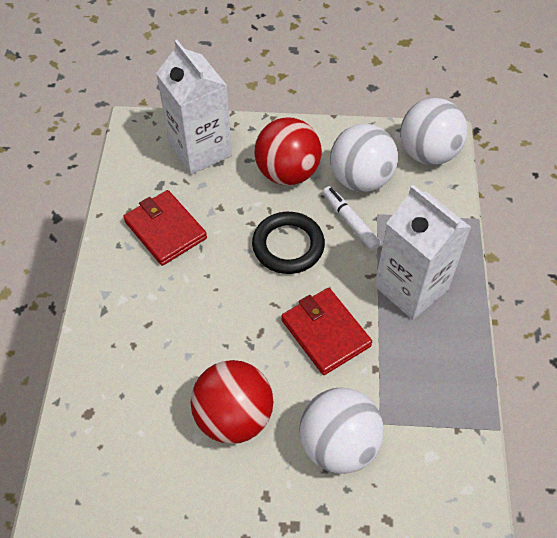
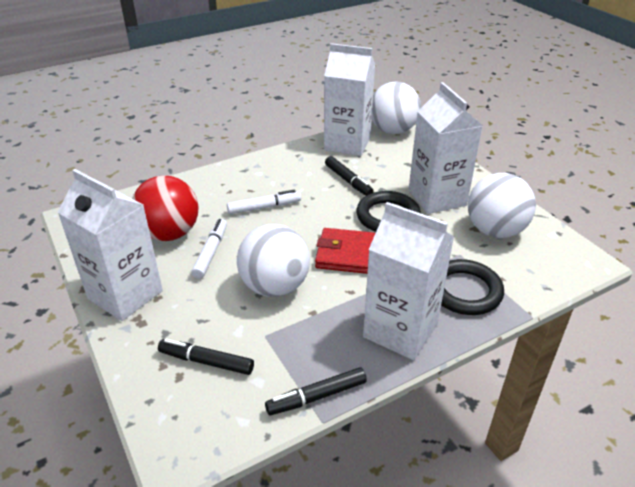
black marker: 0 -> 3
black ring: 1 -> 2
red ball: 2 -> 1
red wallet: 2 -> 1
white carton: 2 -> 4
white marker: 1 -> 2

